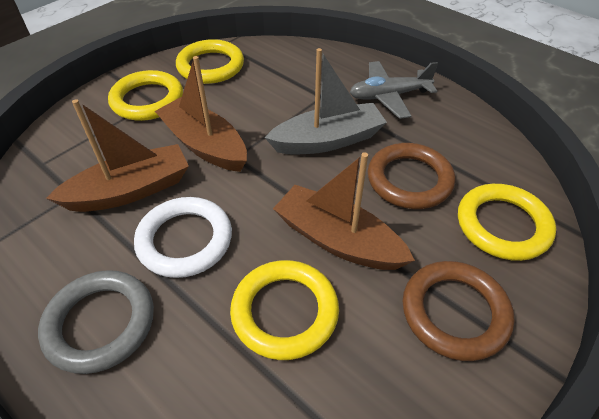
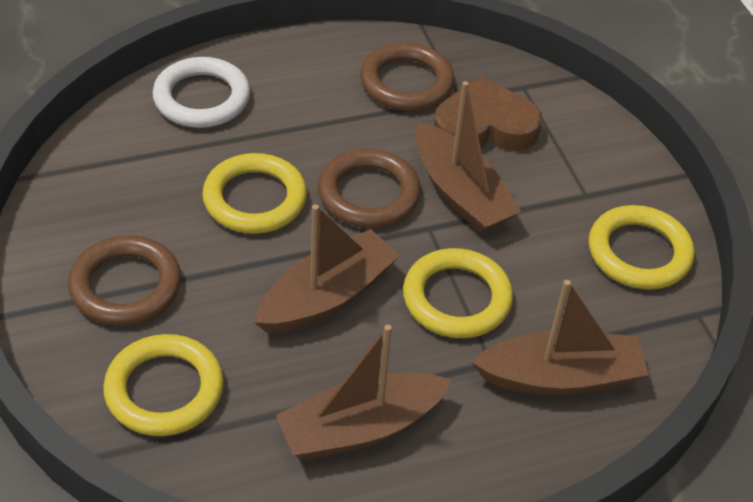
brown boat: 3 -> 4
brown heart: 0 -> 1
brown ring: 2 -> 3
grey boat: 1 -> 0
grey plane: 1 -> 0
grey ring: 1 -> 0

